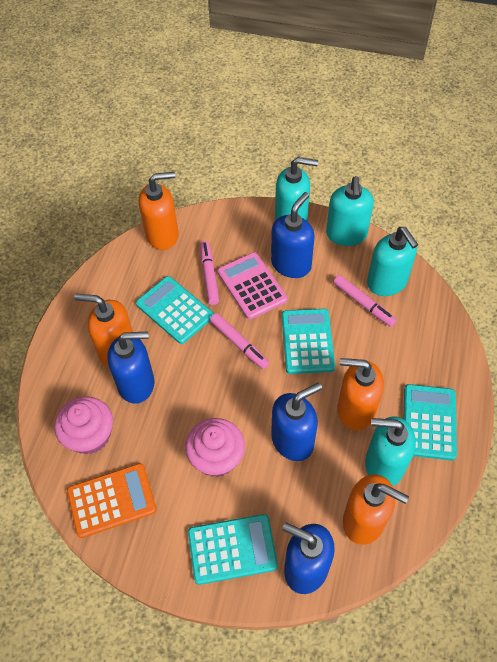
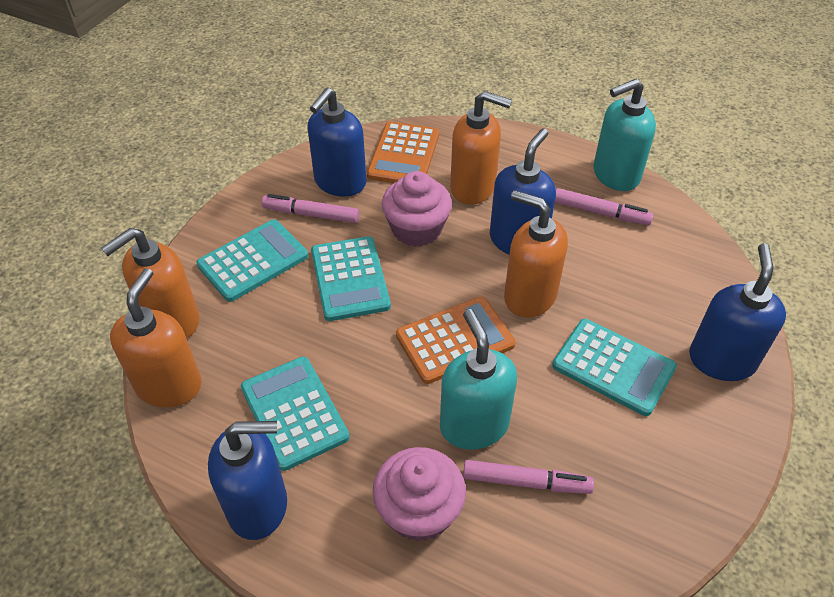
orange calculator: 1 -> 2
pink calculator: 1 -> 0
turquoise soap dispenser: 4 -> 2

